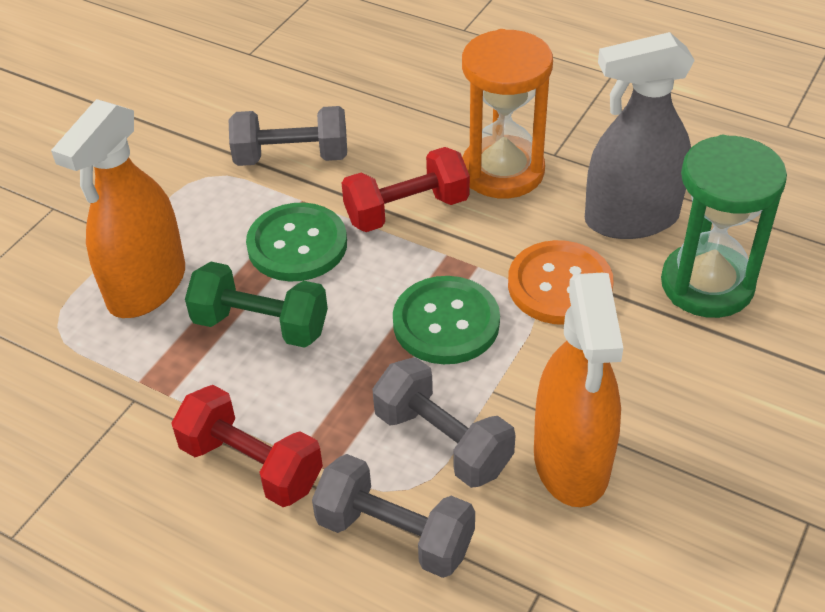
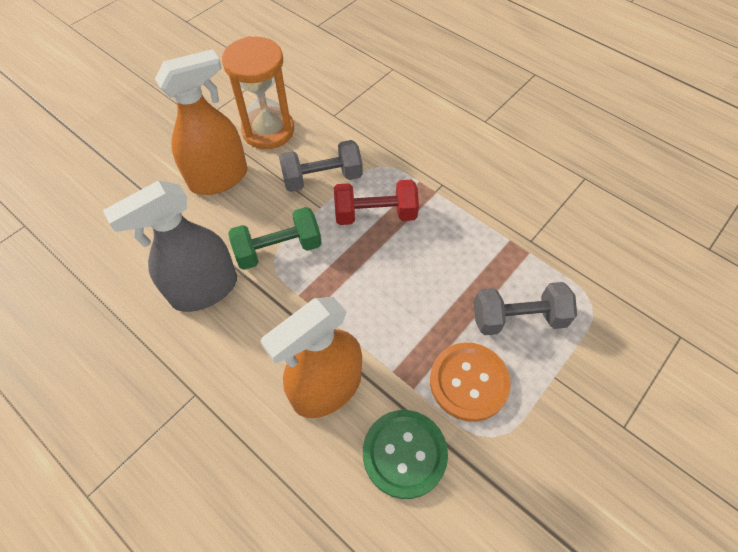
green button: 2 -> 1
green hourglass: 1 -> 0
grey dumbbell: 3 -> 2
red dumbbell: 2 -> 1

